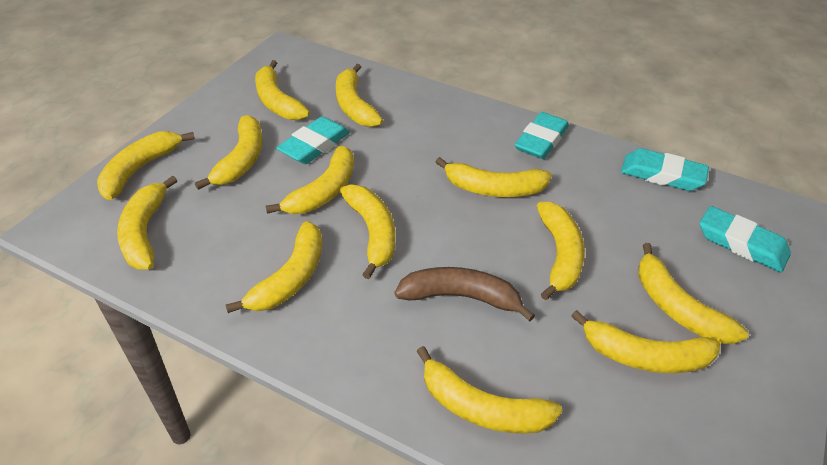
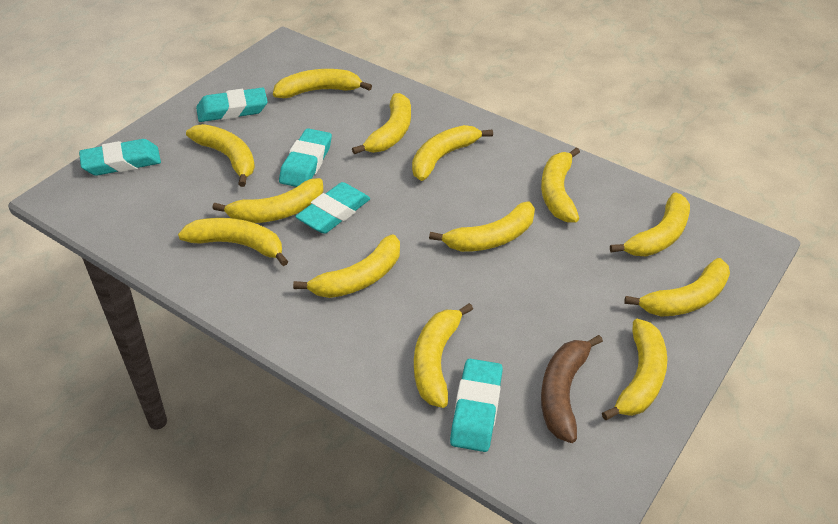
turquoise eraser: 4 -> 5

